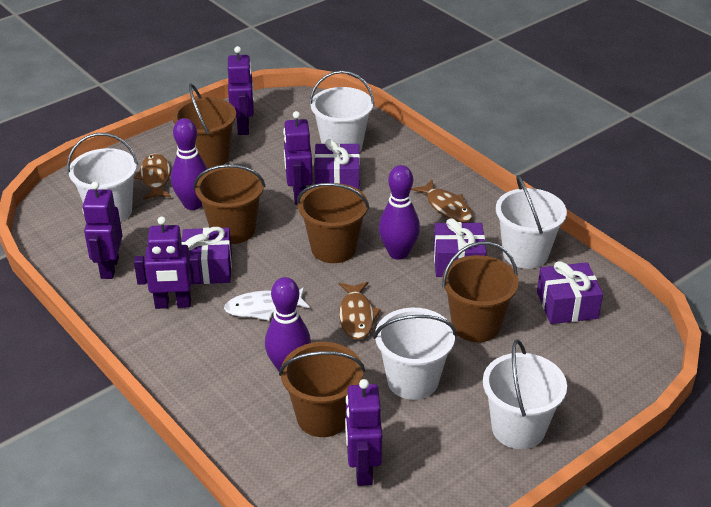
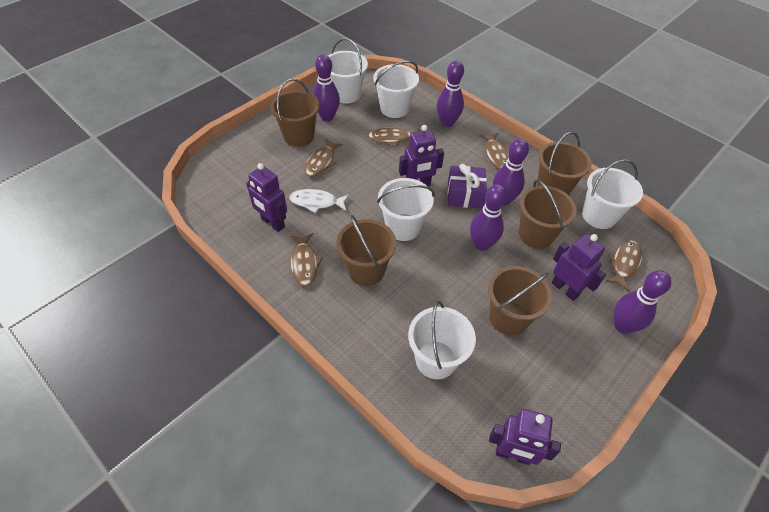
brown fish: 3 -> 5
purple bowling pin: 3 -> 5
purple gift: 4 -> 1
purple robot: 5 -> 4

